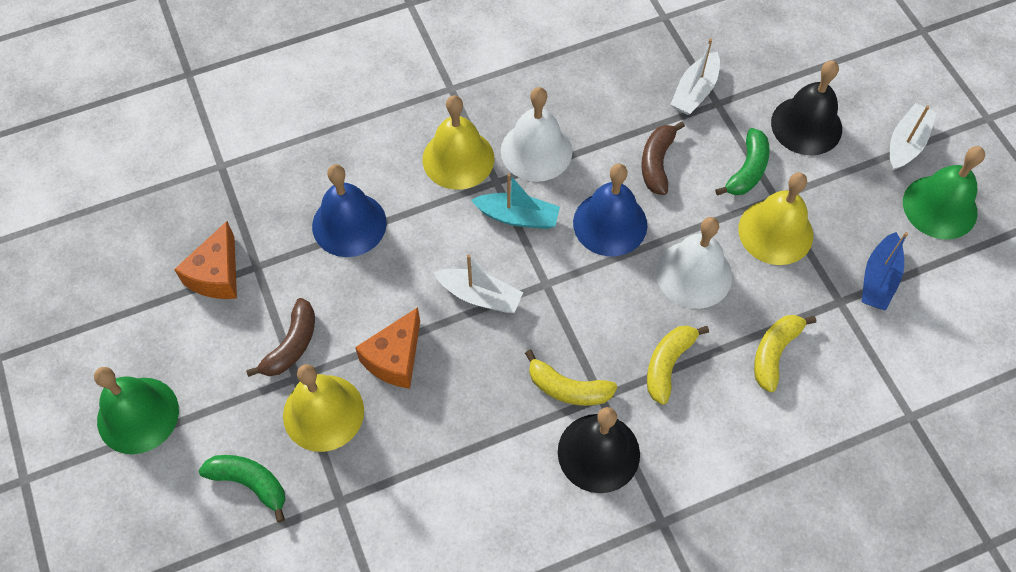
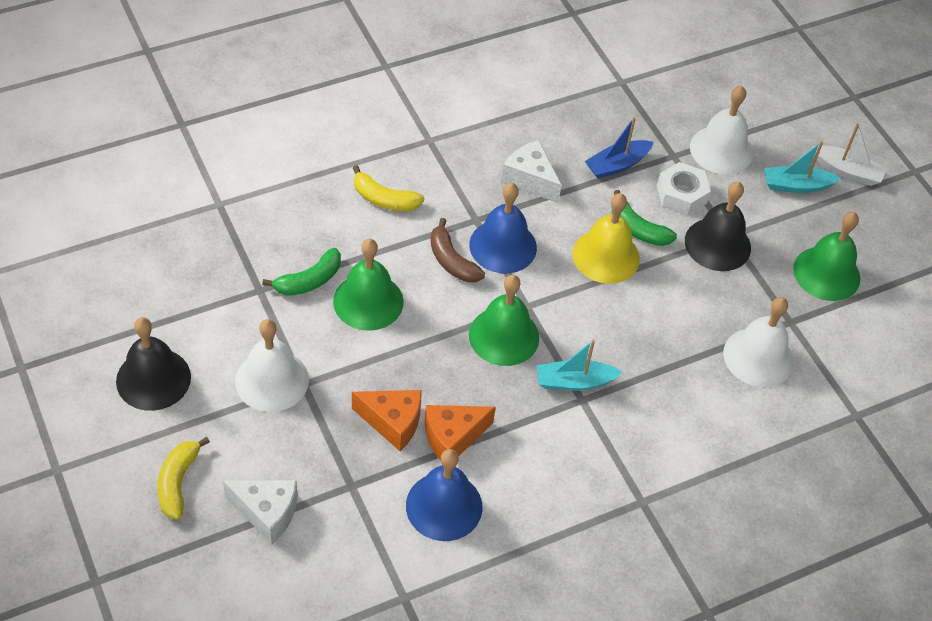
brown banana: 2 -> 1
green bell: 2 -> 3
turquoise boat: 1 -> 2
white bell: 2 -> 3
white boat: 3 -> 1
white cheese: 0 -> 2
white nut: 0 -> 1
yellow banana: 3 -> 2
yellow bell: 3 -> 1

